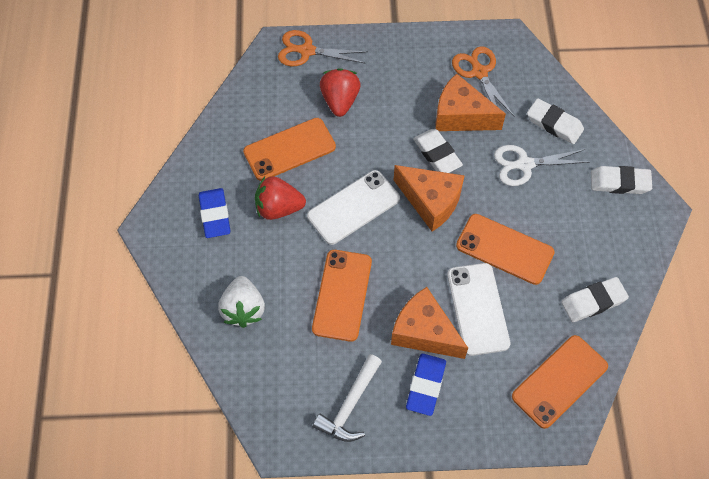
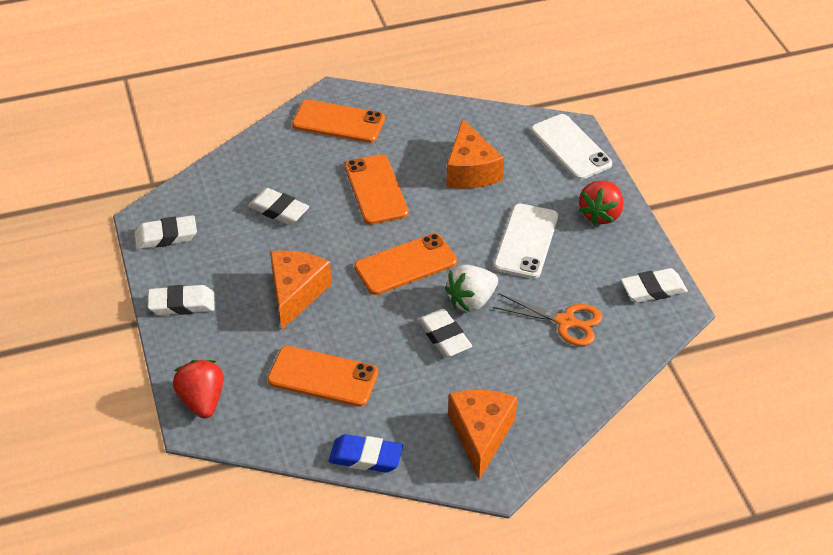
blue eraser: 2 -> 1
orange scissors: 2 -> 1
white eraser: 4 -> 5
white hammer: 1 -> 0
white scissors: 1 -> 0

